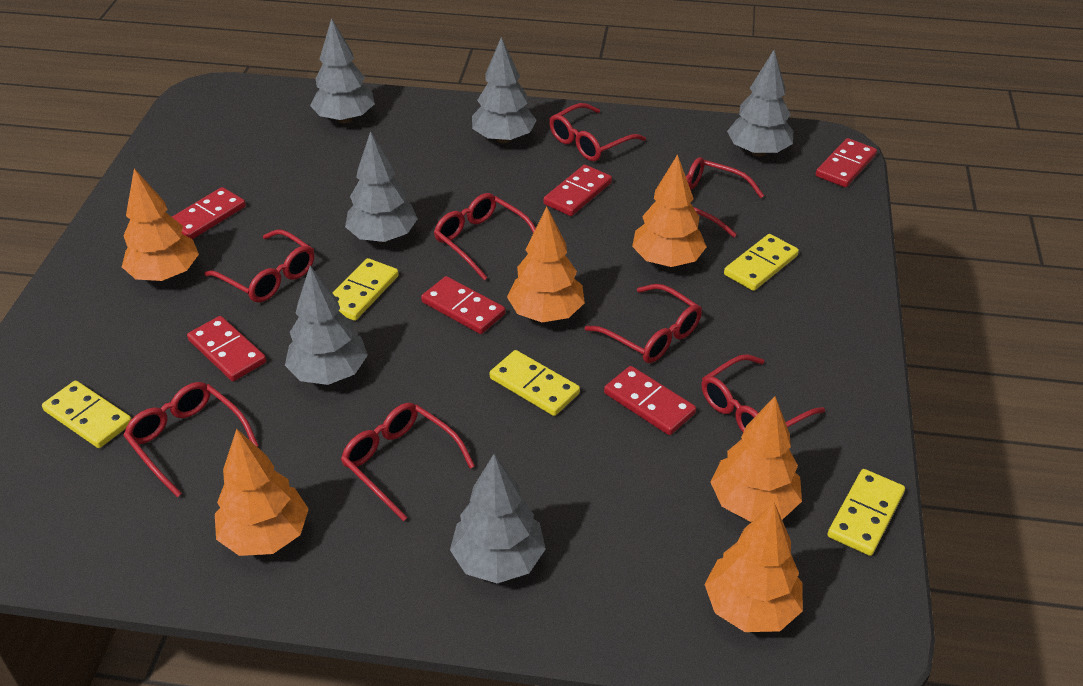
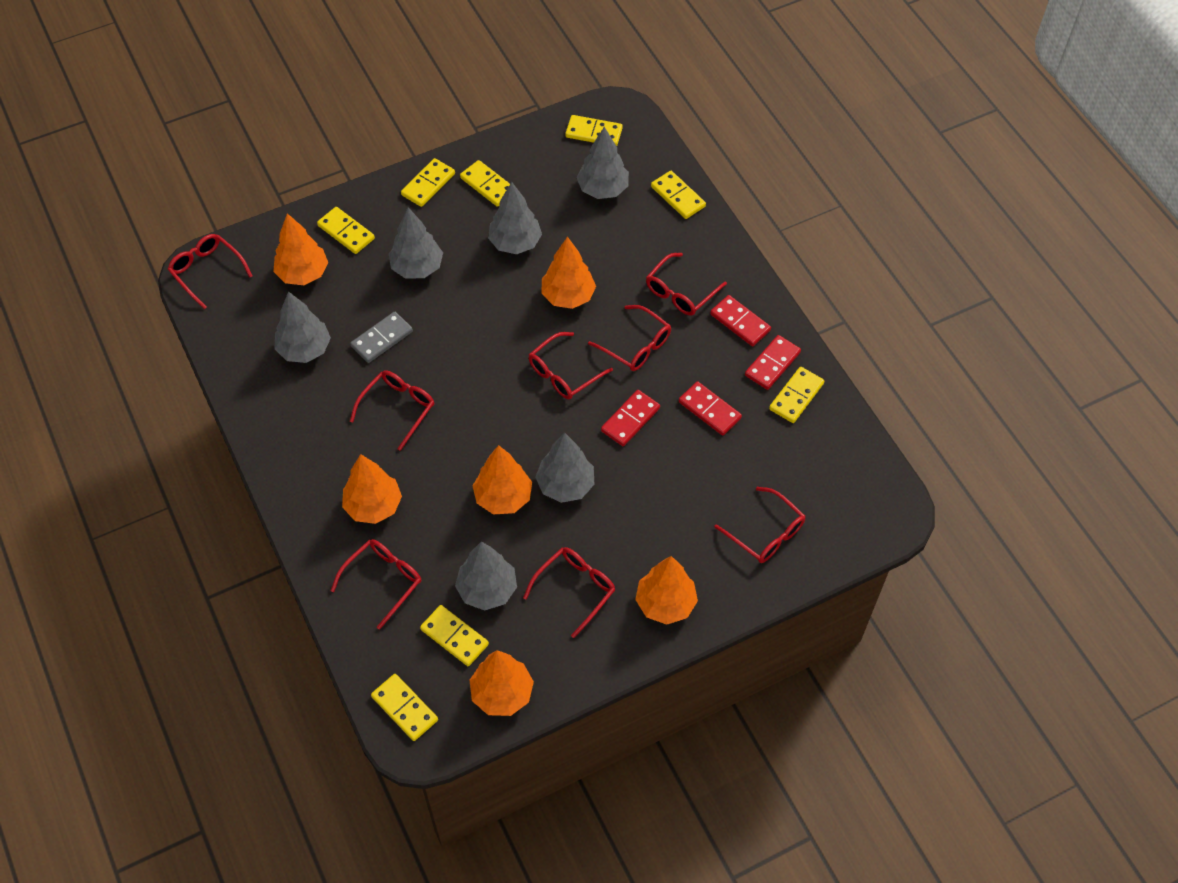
grey domino: 0 -> 1
red domino: 6 -> 4
yellow domino: 5 -> 8

